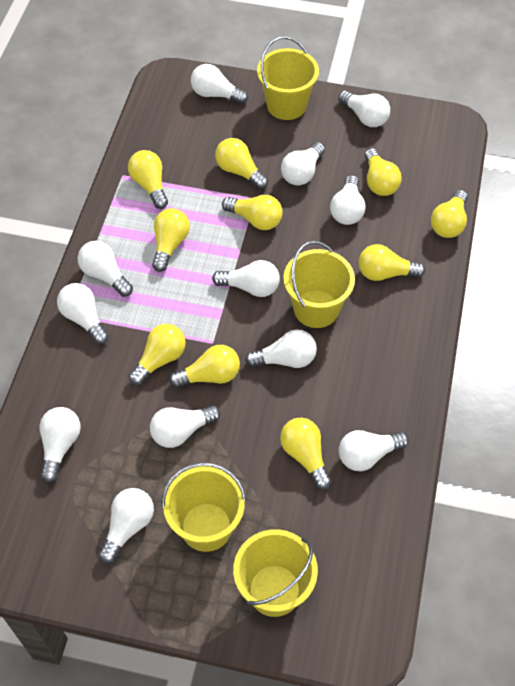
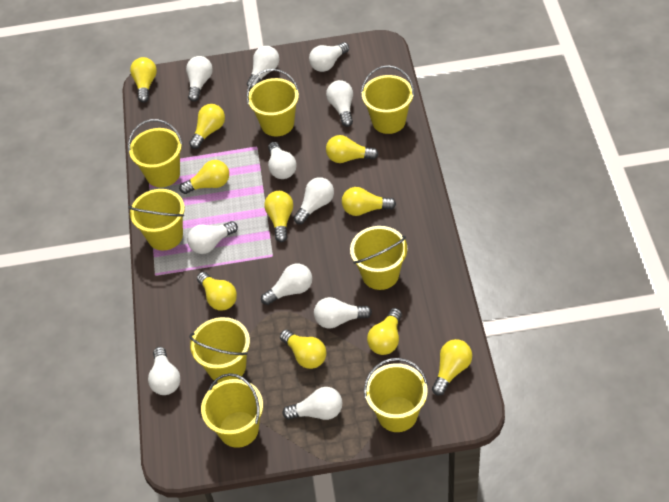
white light bulb: 12 -> 11
yellow bucket: 4 -> 8

